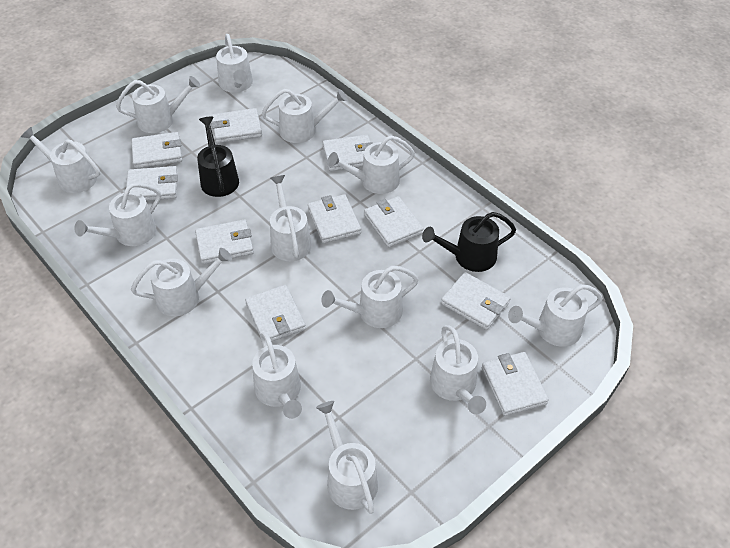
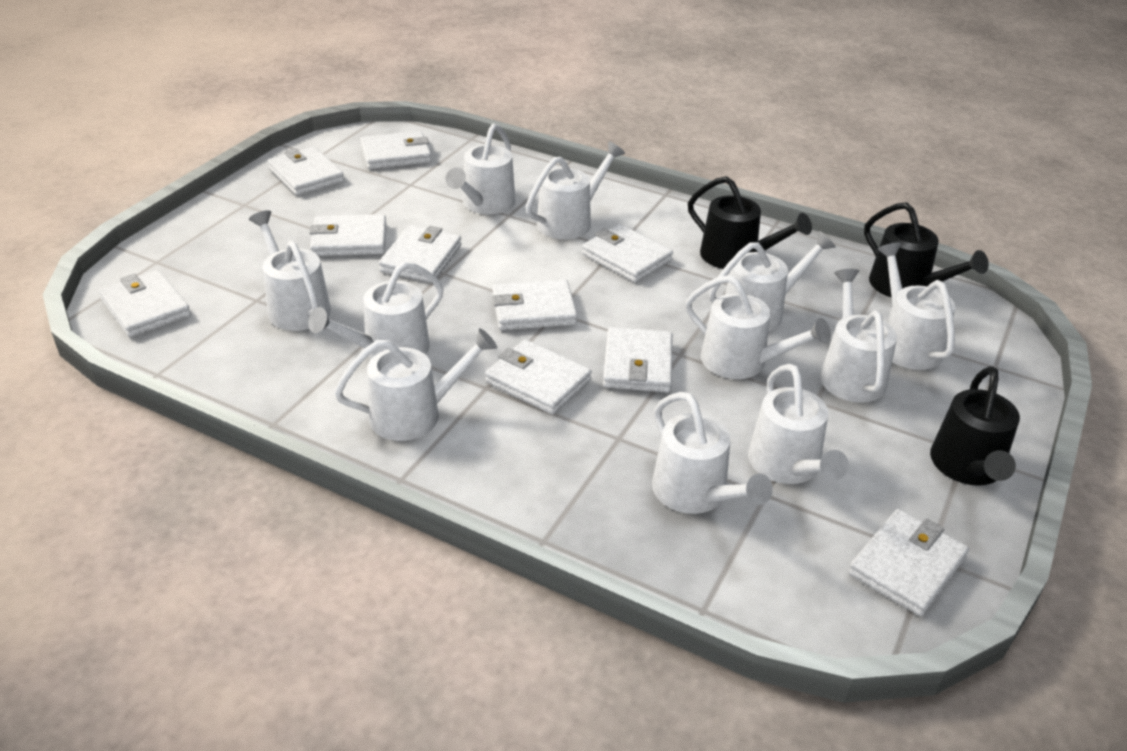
black watering can: 2 -> 3
white watering can: 13 -> 11

